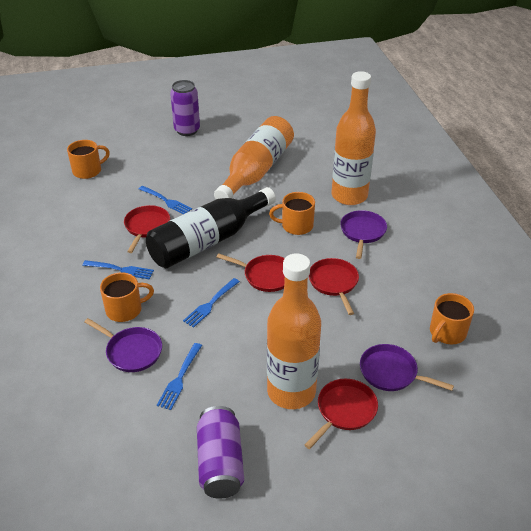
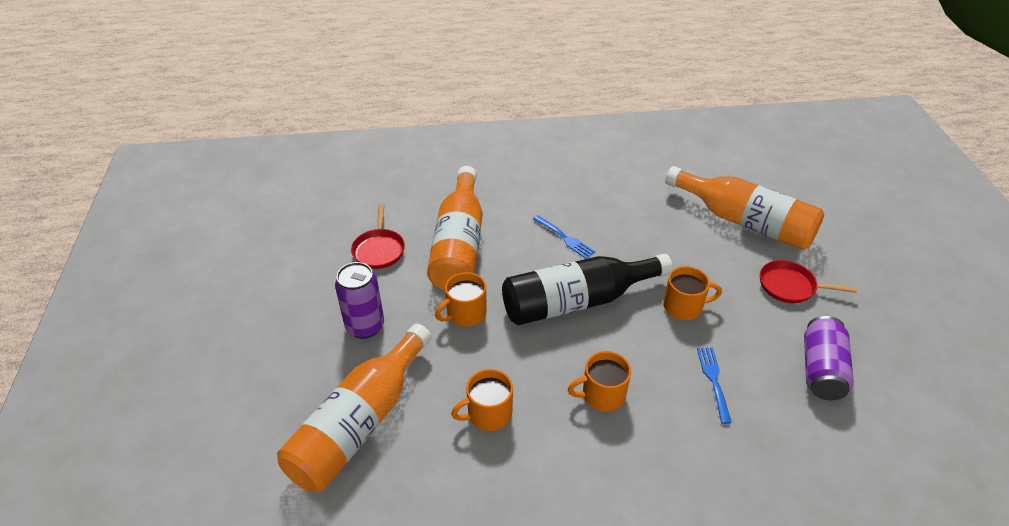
blue fork: 4 -> 2
purple pan: 3 -> 0
red pan: 4 -> 2

